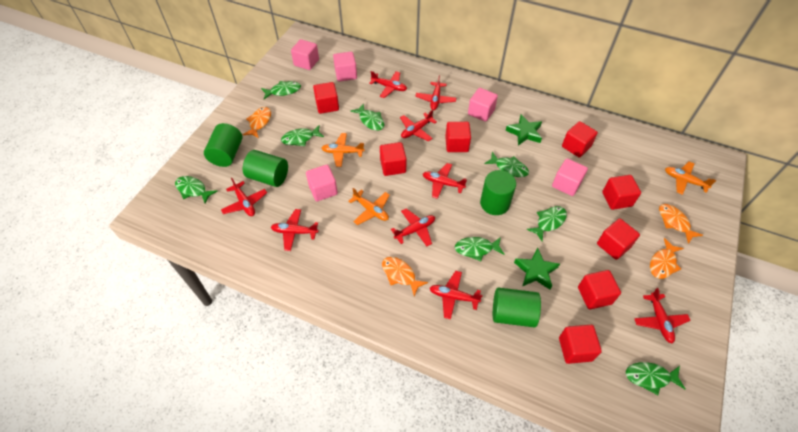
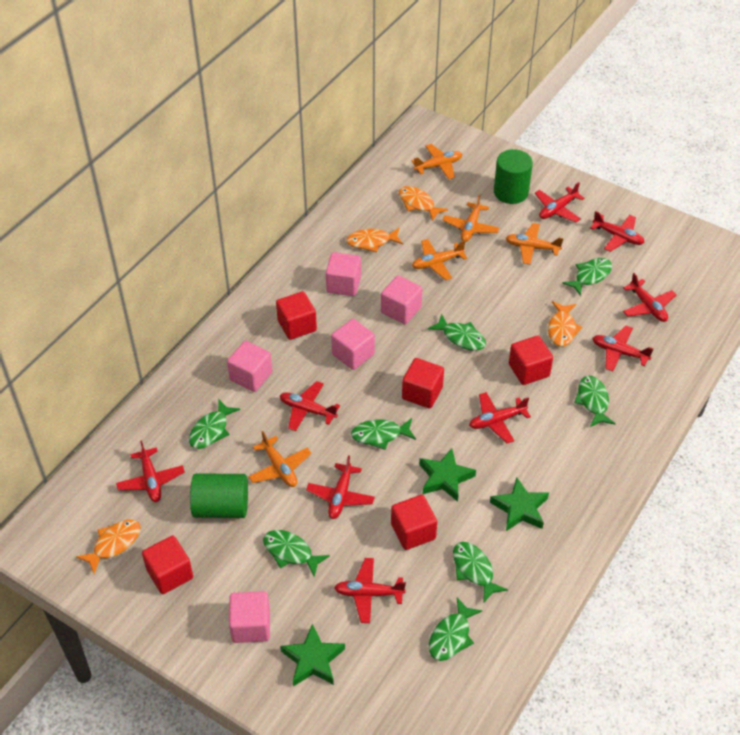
green cylinder: 4 -> 2
green star: 2 -> 3
orange plane: 3 -> 5
red cube: 8 -> 5

